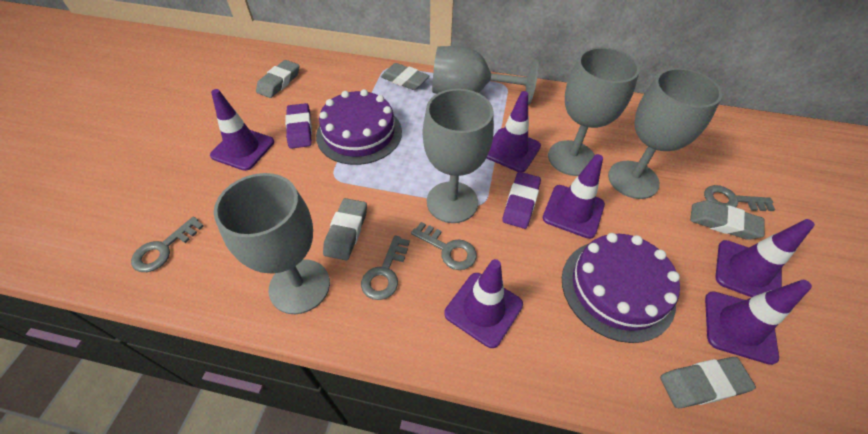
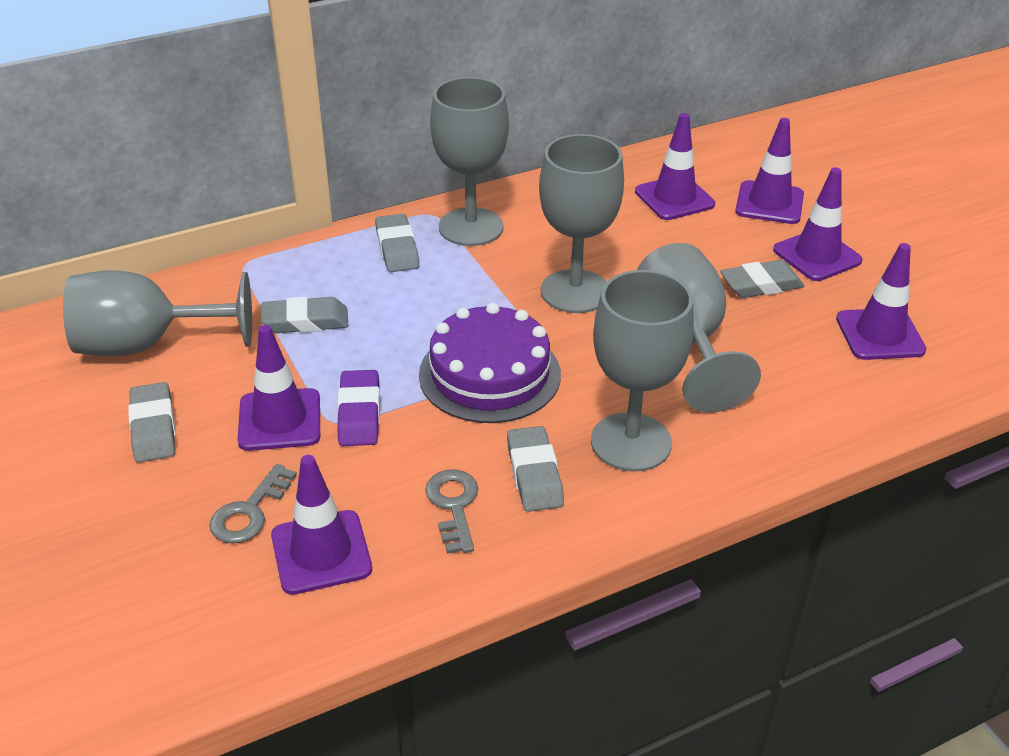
grey key: 4 -> 2
purple cake: 2 -> 1
purple eraser: 2 -> 1

